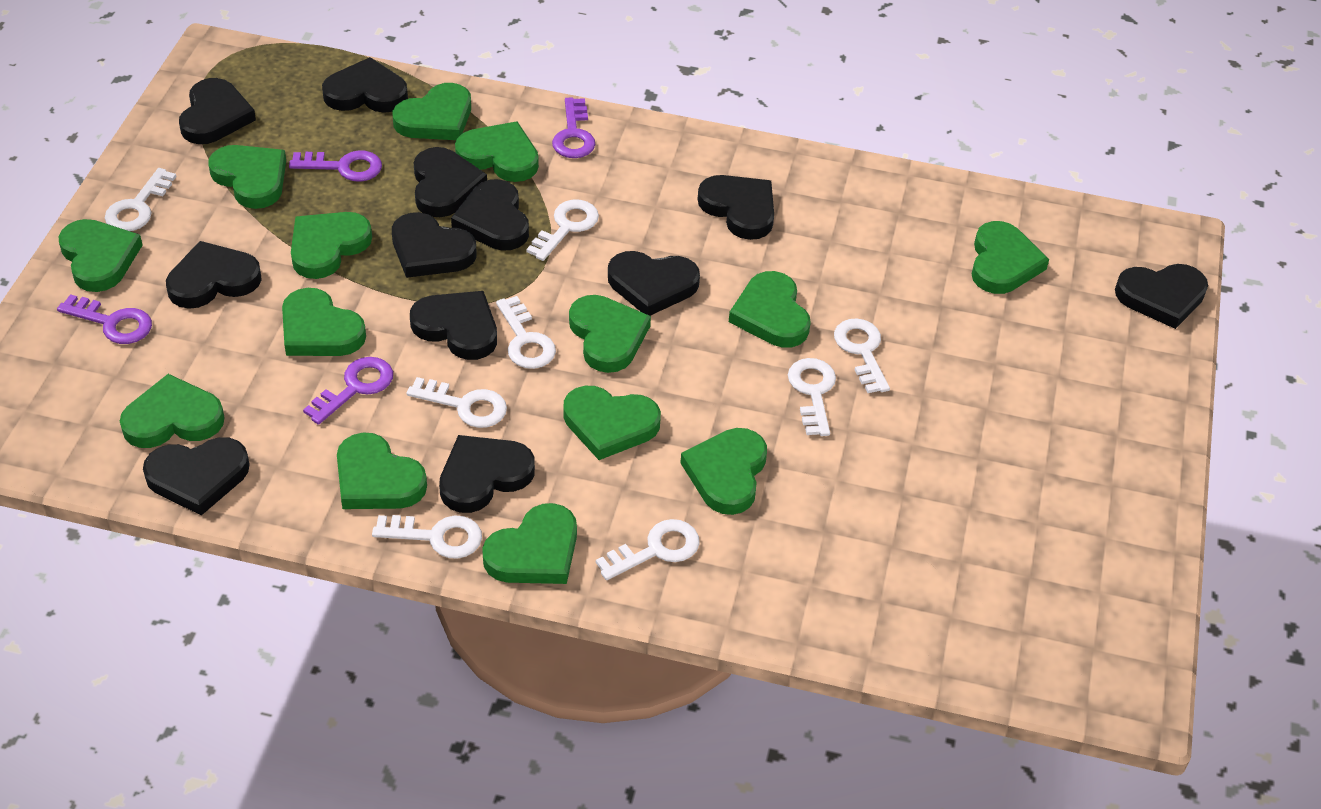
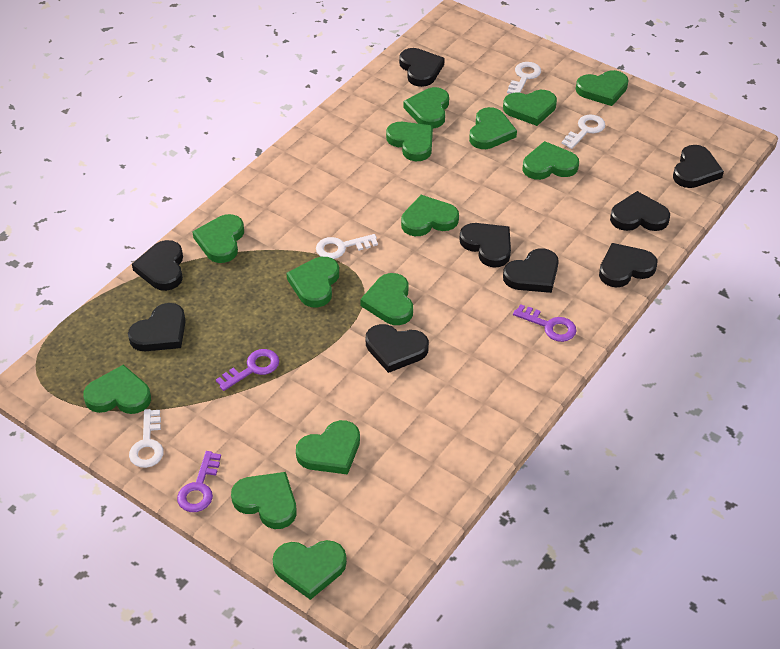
black heart: 12 -> 9
purple key: 4 -> 3
white key: 8 -> 4

